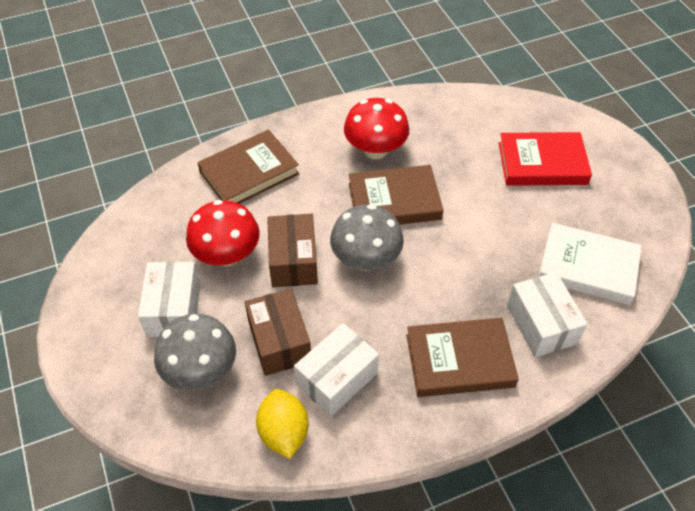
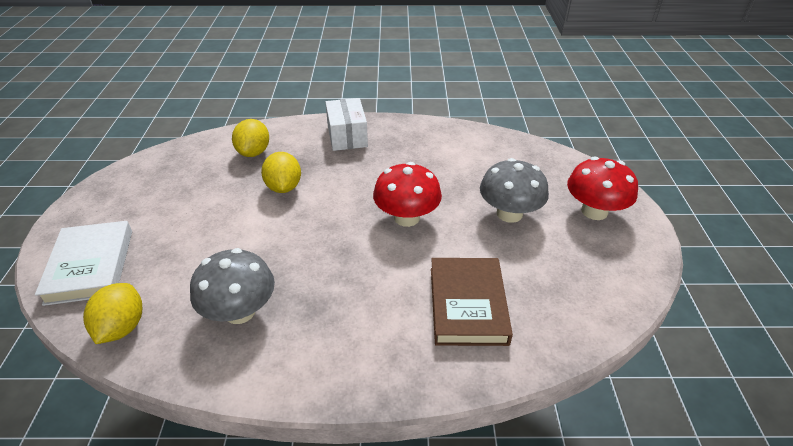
brown book: 3 -> 1
brown box: 2 -> 0
red book: 1 -> 0
white box: 3 -> 1
yellow lemon: 1 -> 3

